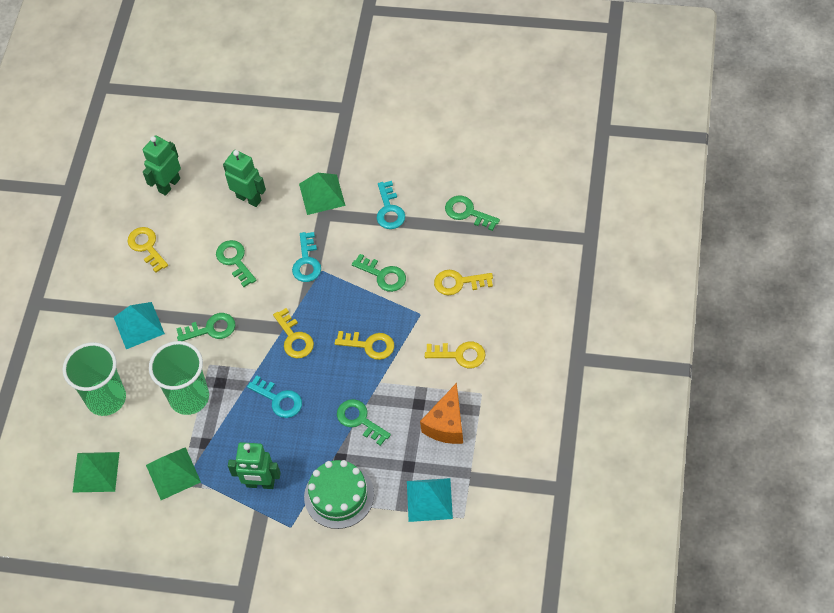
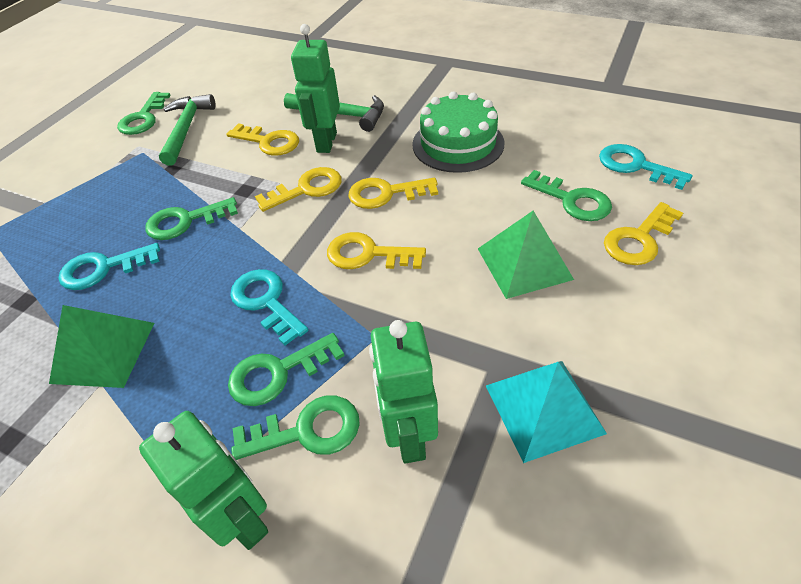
green cup: 2 -> 0
green hammer: 0 -> 2
green pyramid: 3 -> 2
orange cheese: 1 -> 0
turquoise pyramid: 2 -> 1

